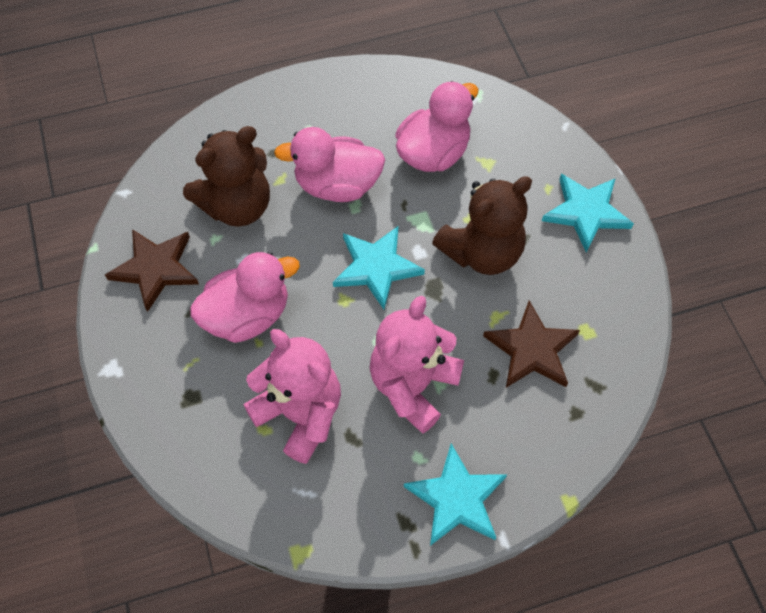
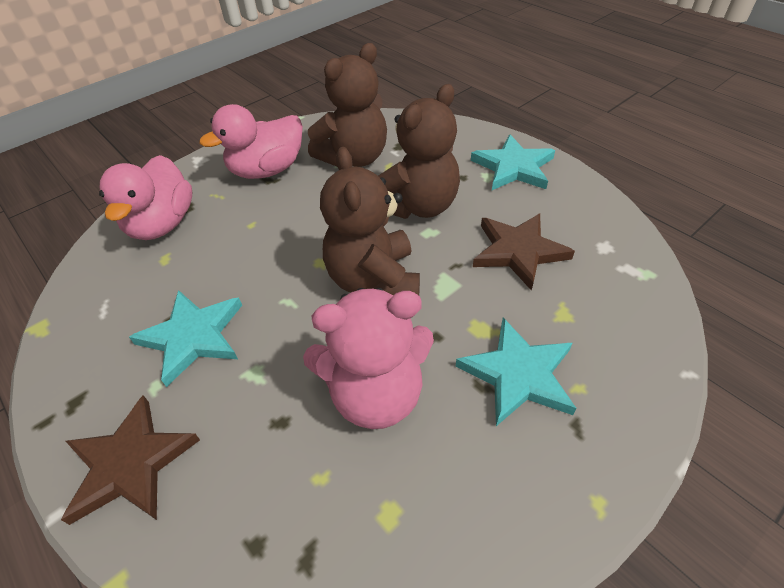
brown teddy bear: 2 -> 3
pink duck: 3 -> 2
pink teddy bear: 2 -> 1

